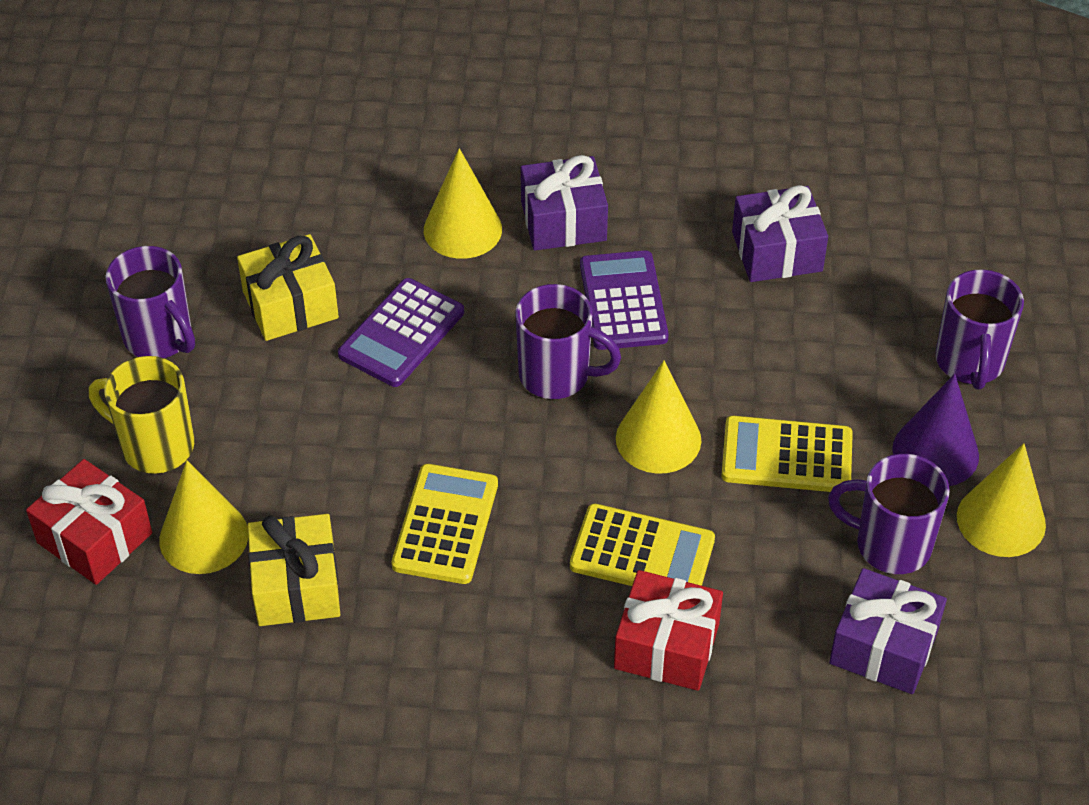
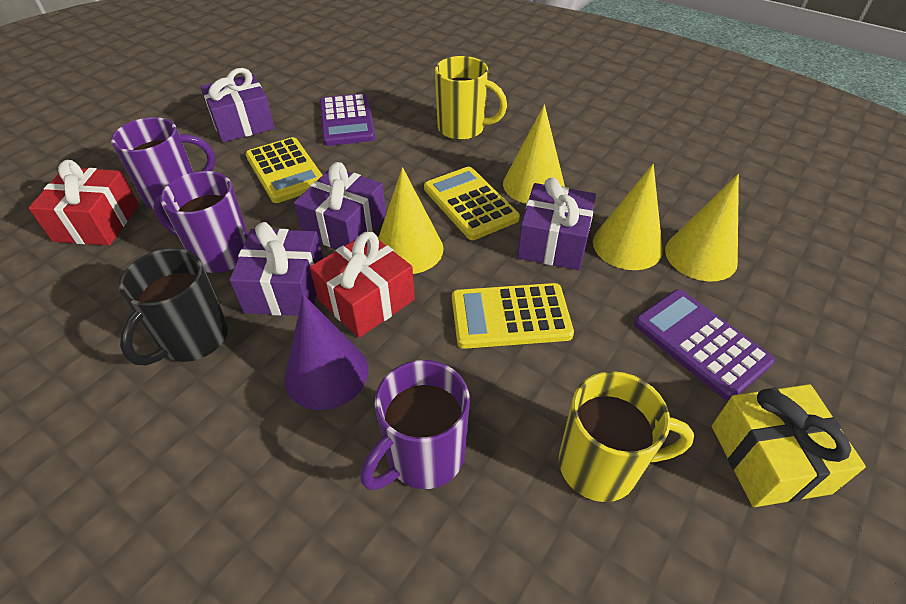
black mug: 0 -> 1
purple gift: 3 -> 4
purple mug: 4 -> 3
yellow gift: 2 -> 1
yellow mug: 1 -> 2

